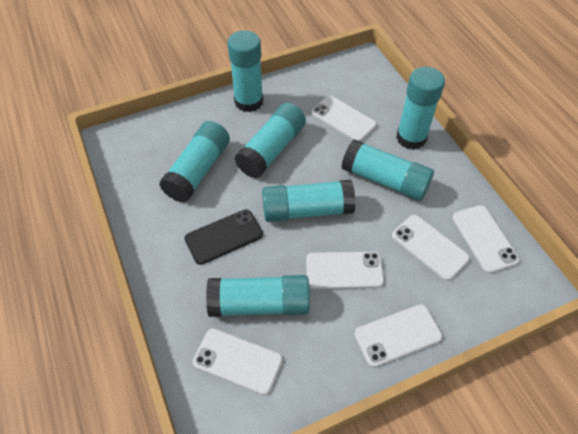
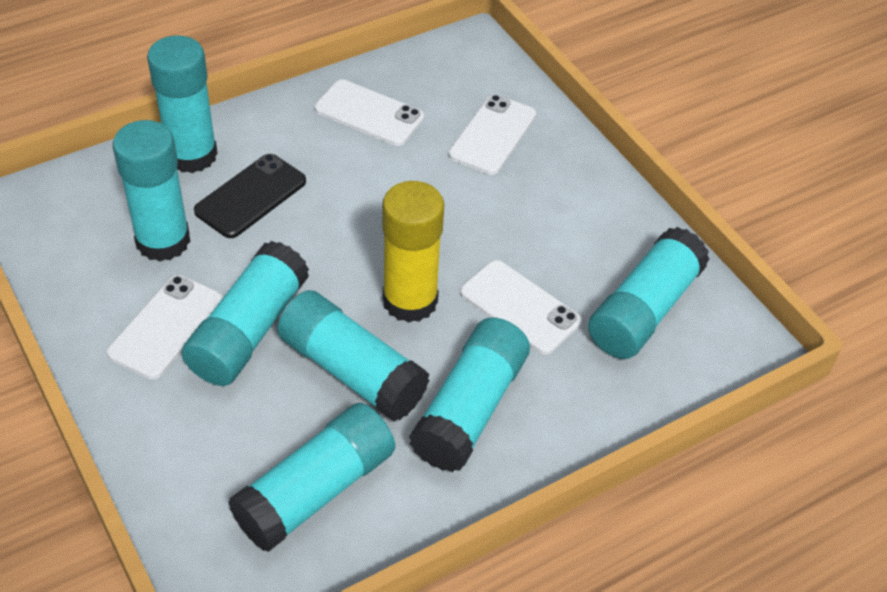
white phone: 6 -> 4
yellow glue stick: 0 -> 1

